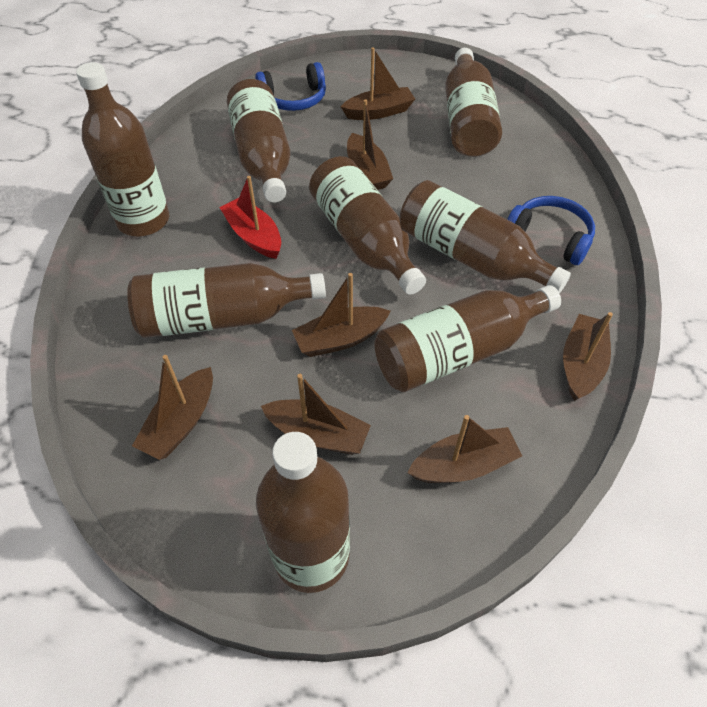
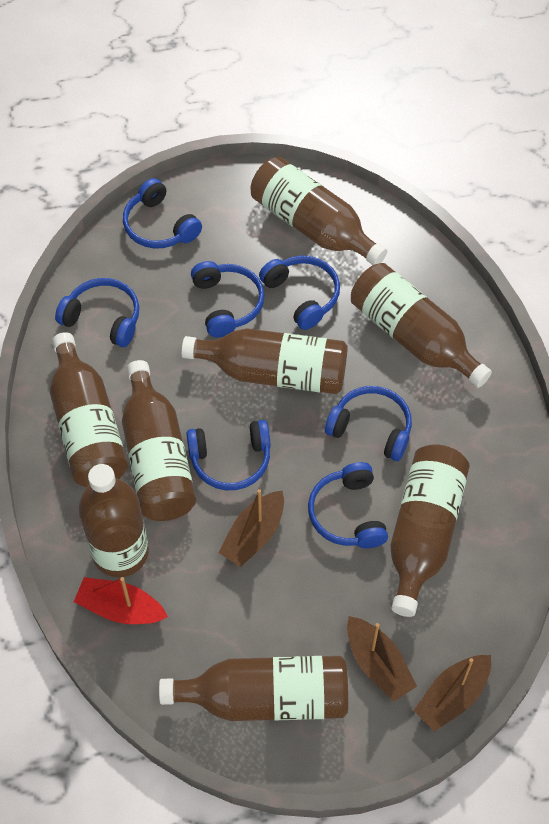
blue headphones: 2 -> 7
brown boat: 7 -> 3

